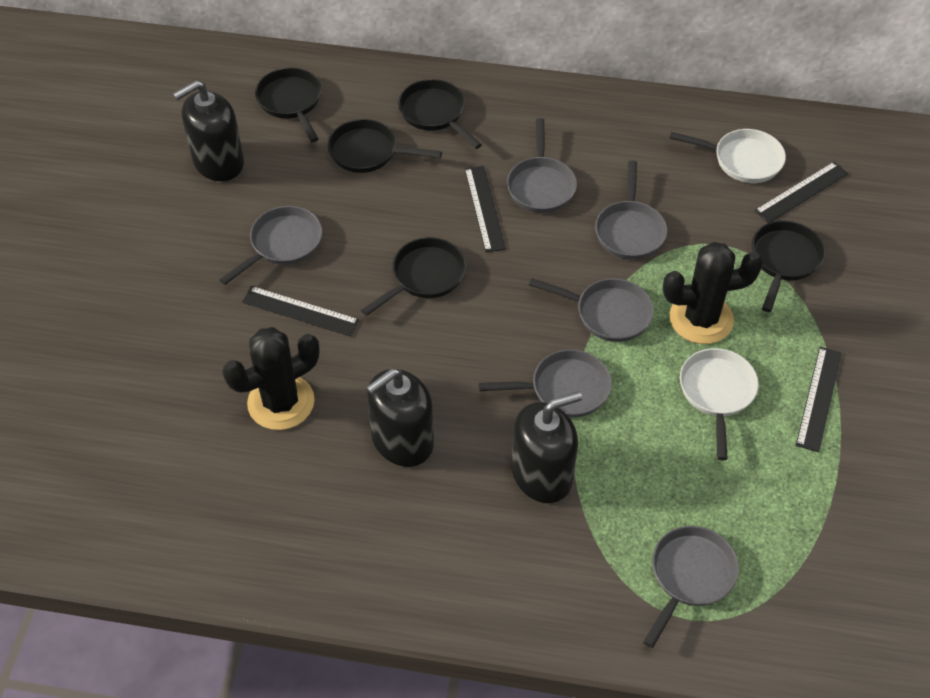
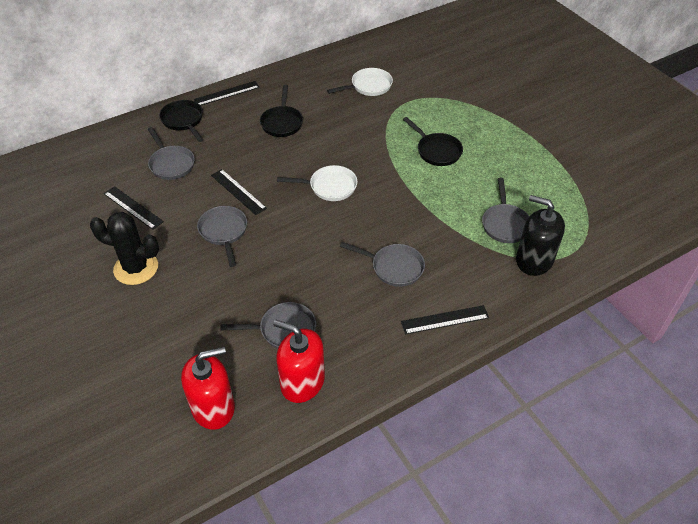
black cactus: 2 -> 1
black pan: 5 -> 3
black soap dispenser: 3 -> 1
grey pan: 6 -> 5
red soap dispenser: 0 -> 2

